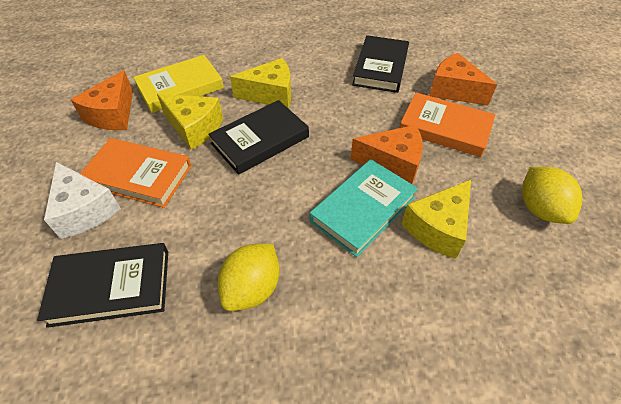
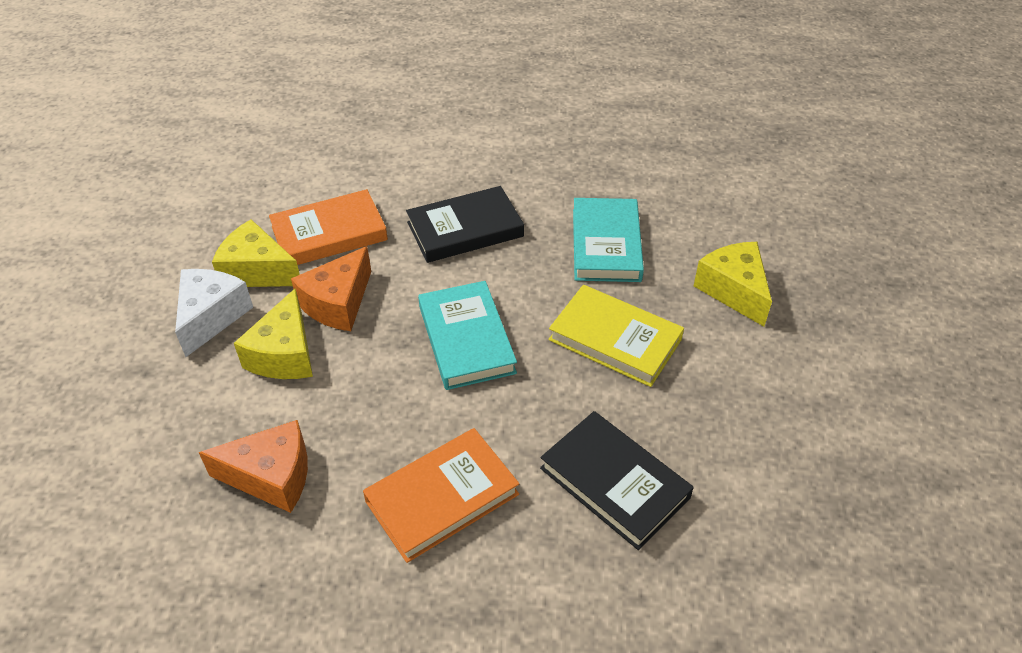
black book: 3 -> 2
orange cheese: 3 -> 2
turquoise book: 1 -> 2
yellow lemon: 2 -> 0

